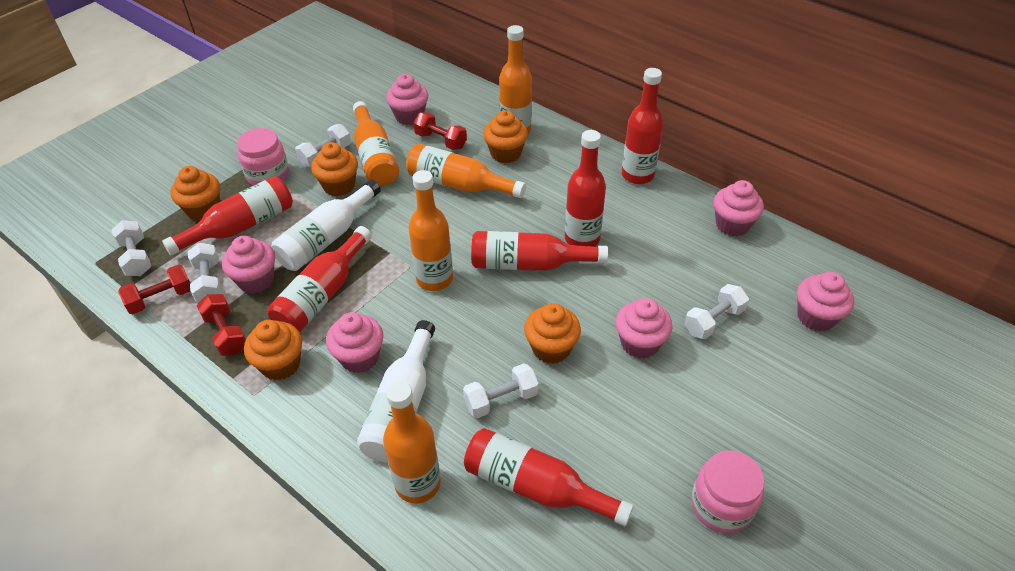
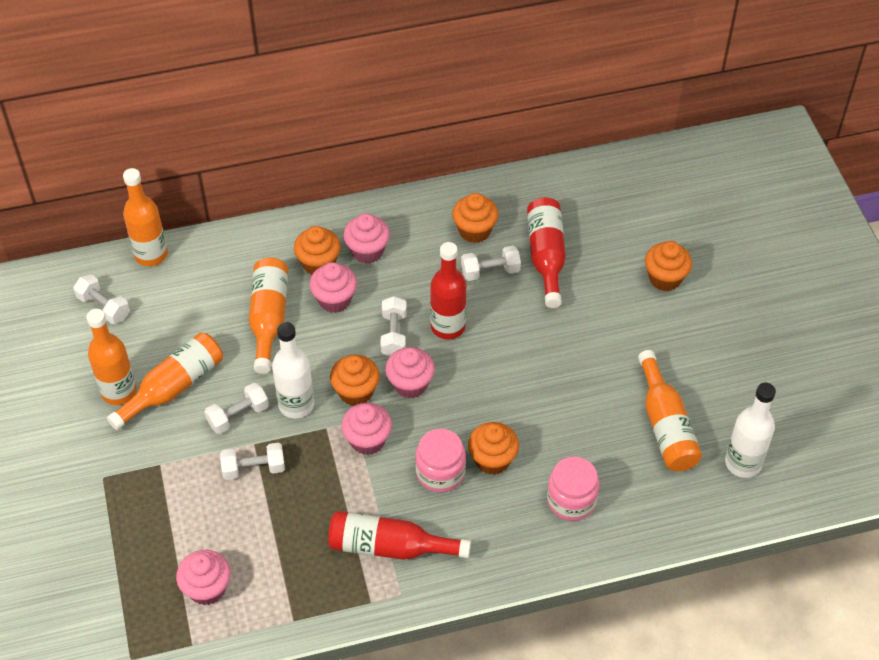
pink cupcake: 6 -> 5
red bottle: 6 -> 3
red dumbbell: 3 -> 0

